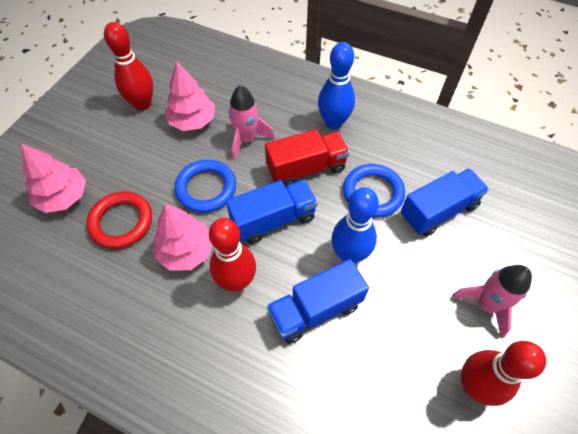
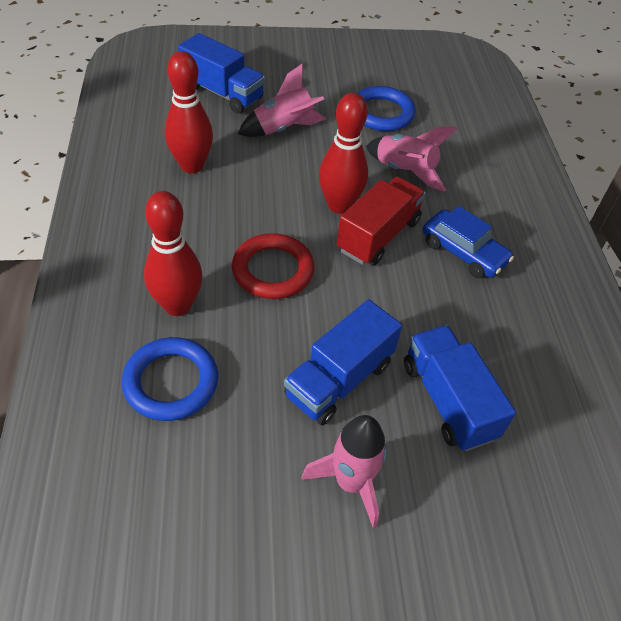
blue bowling pin: 2 -> 0
blue car: 0 -> 1
pink rocket: 2 -> 3
pink tree: 3 -> 0

